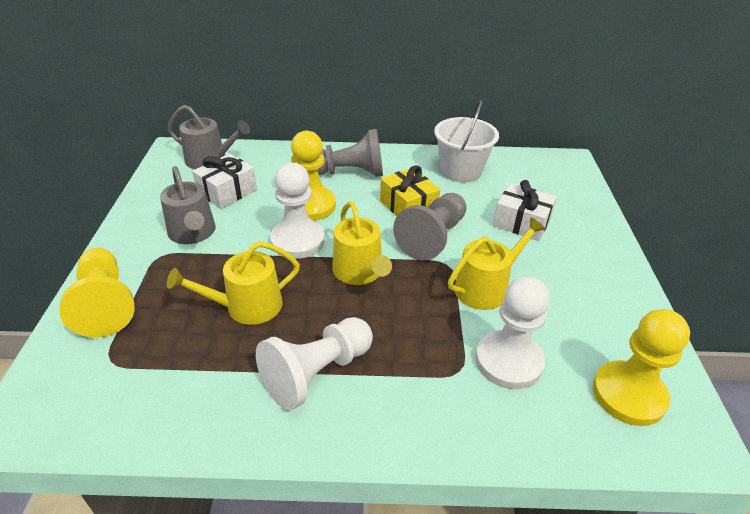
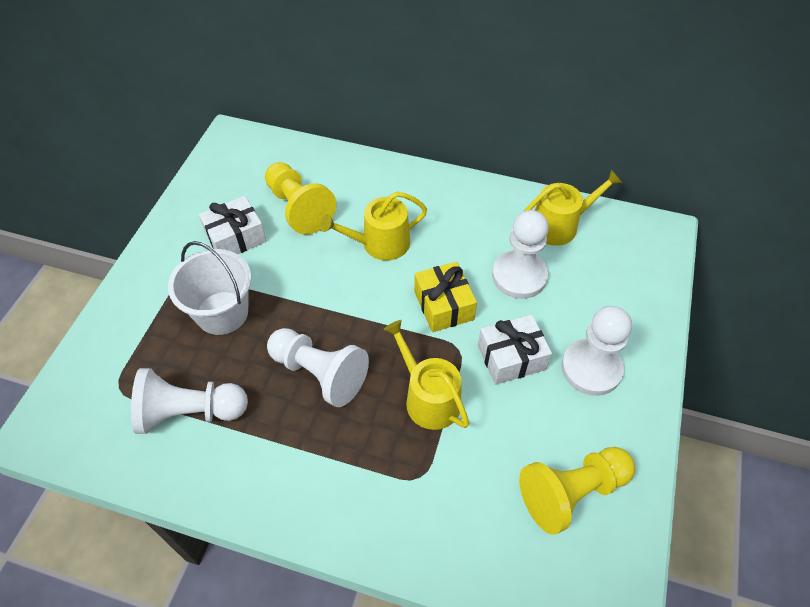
grey pawn: 2 -> 0
grey watering can: 2 -> 0
white pawn: 3 -> 4
yellow pawn: 3 -> 2

